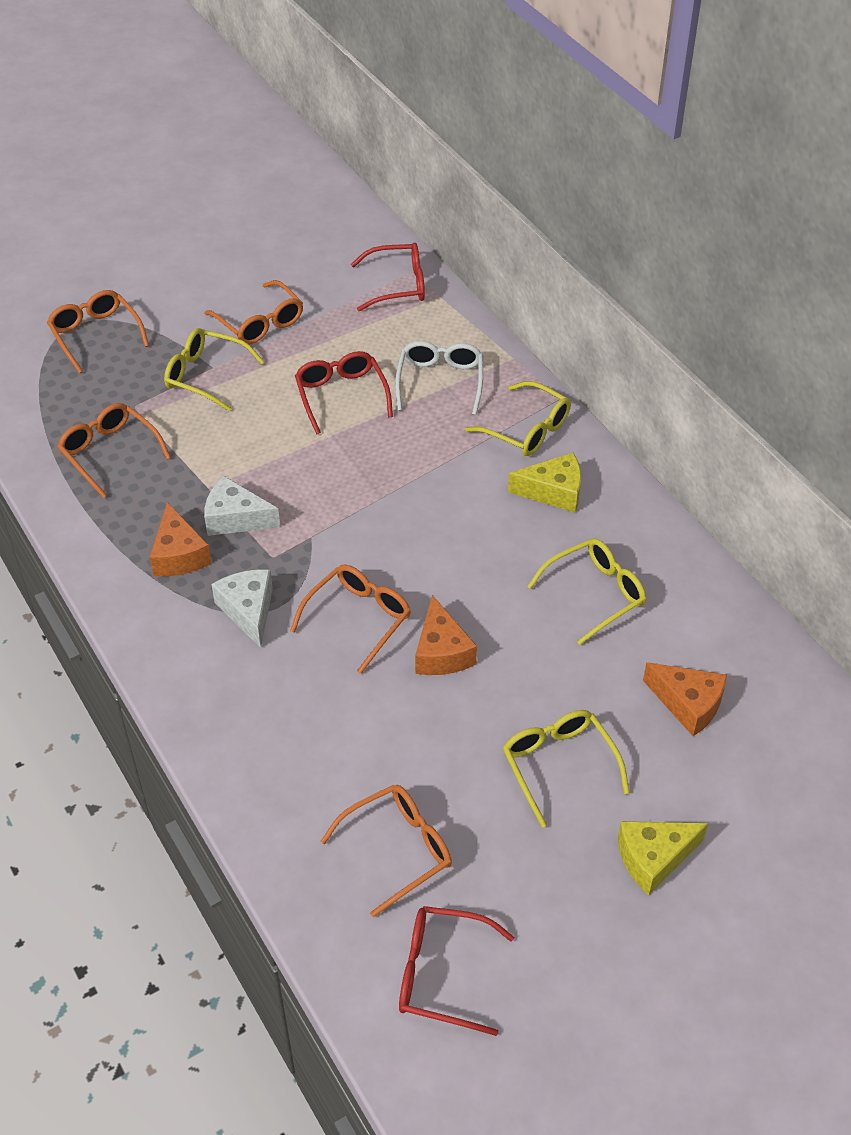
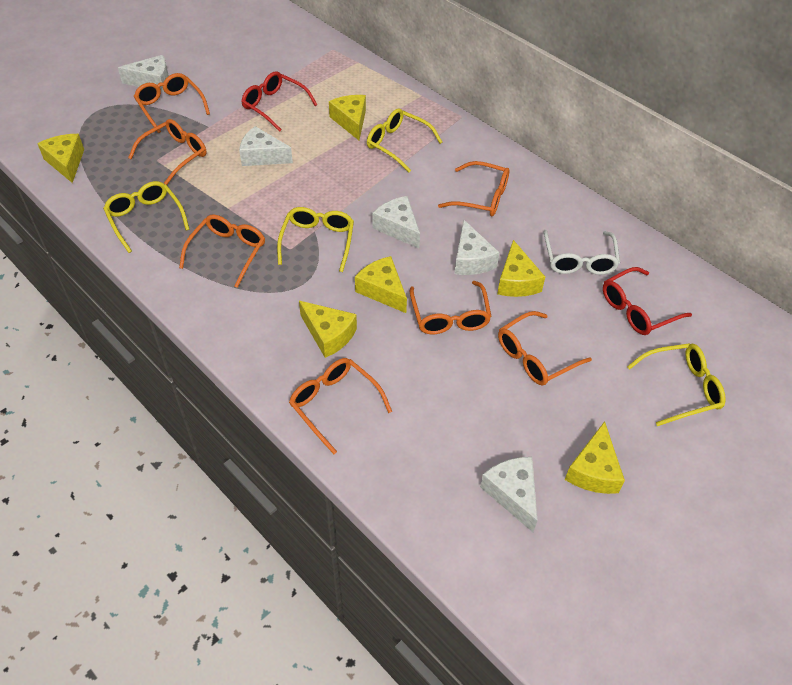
orange cheese: 3 -> 0
orange glasses: 5 -> 7
red glasses: 3 -> 2
white cheese: 2 -> 5
yellow cheese: 2 -> 6

